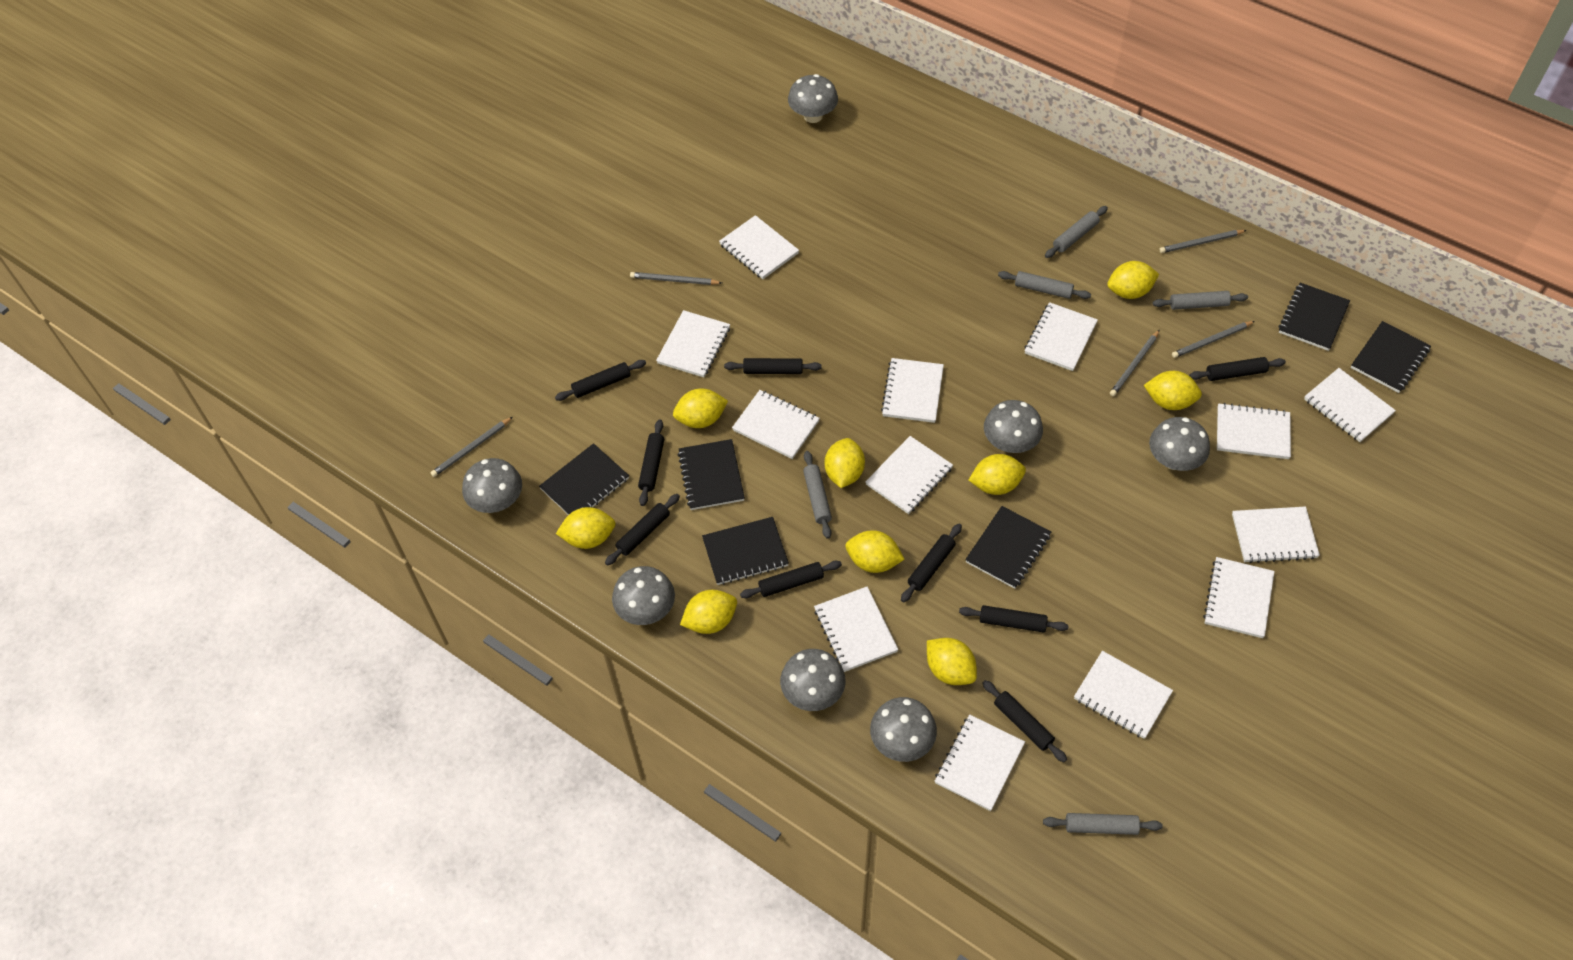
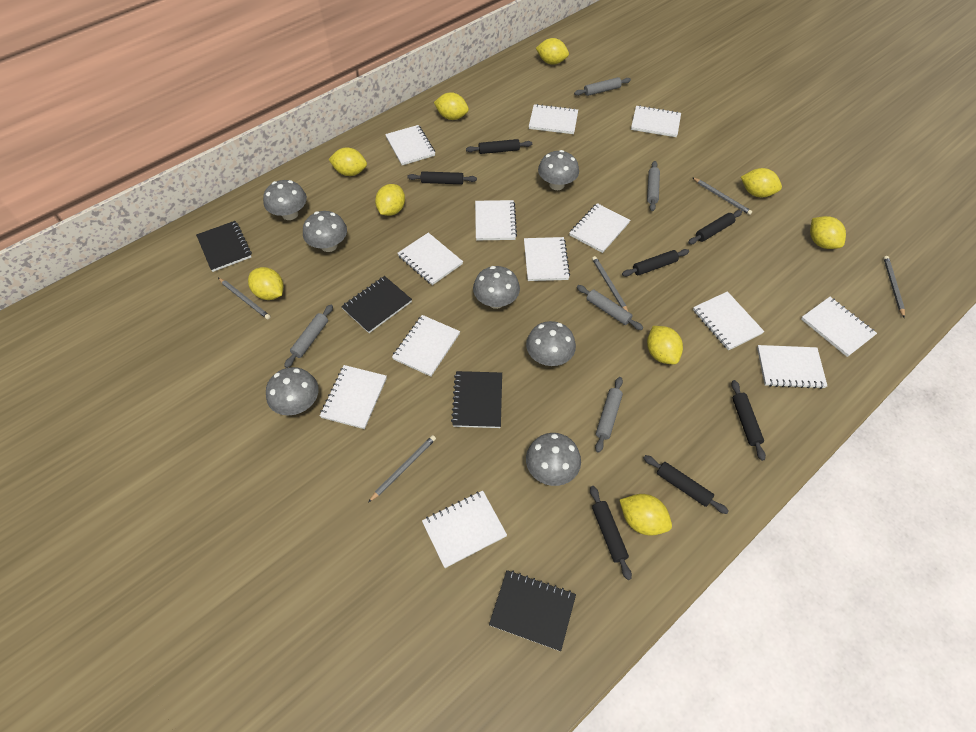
black notebook: 6 -> 4
black rolling pin: 9 -> 7

